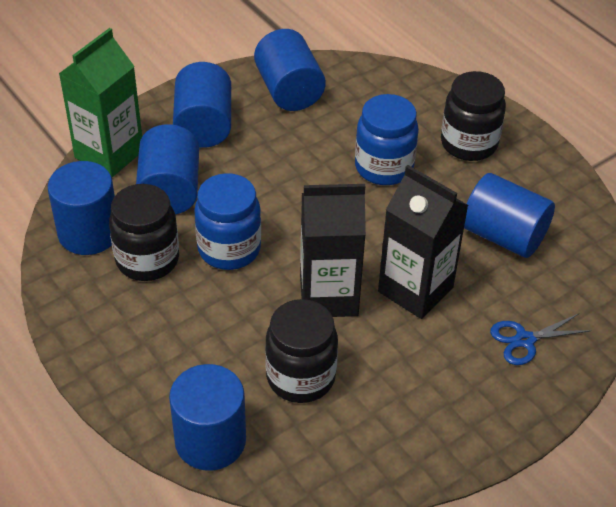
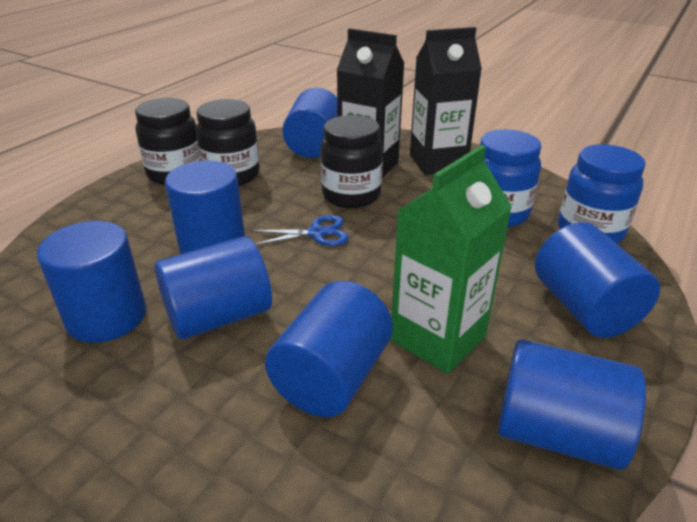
blue cylinder: 6 -> 7

